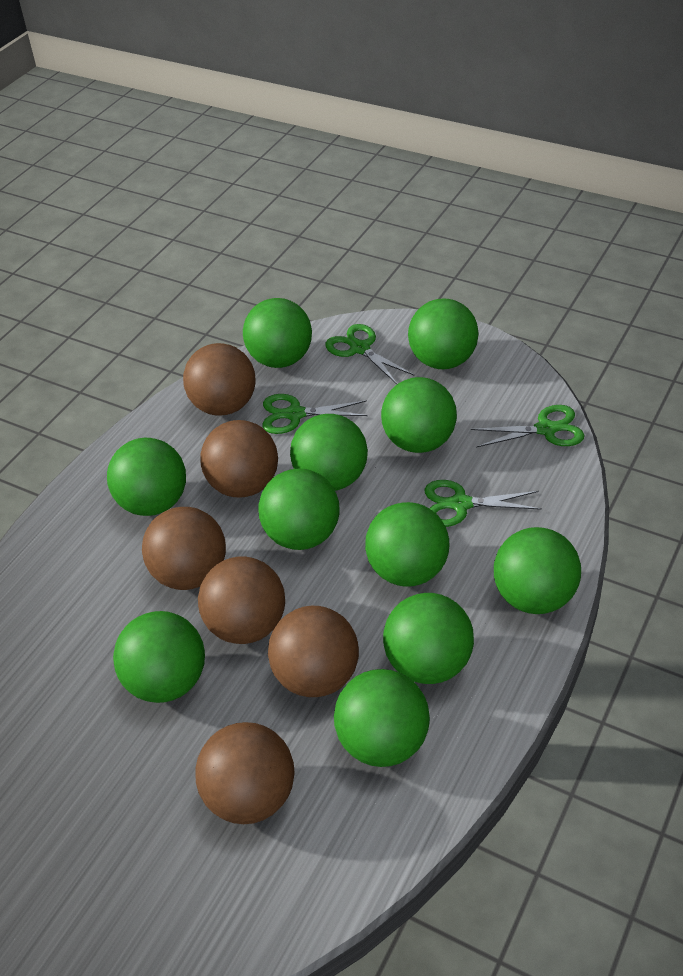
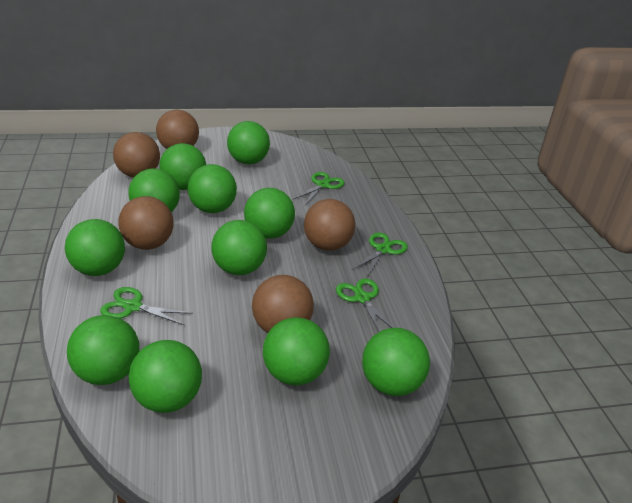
brown ball: 6 -> 5

